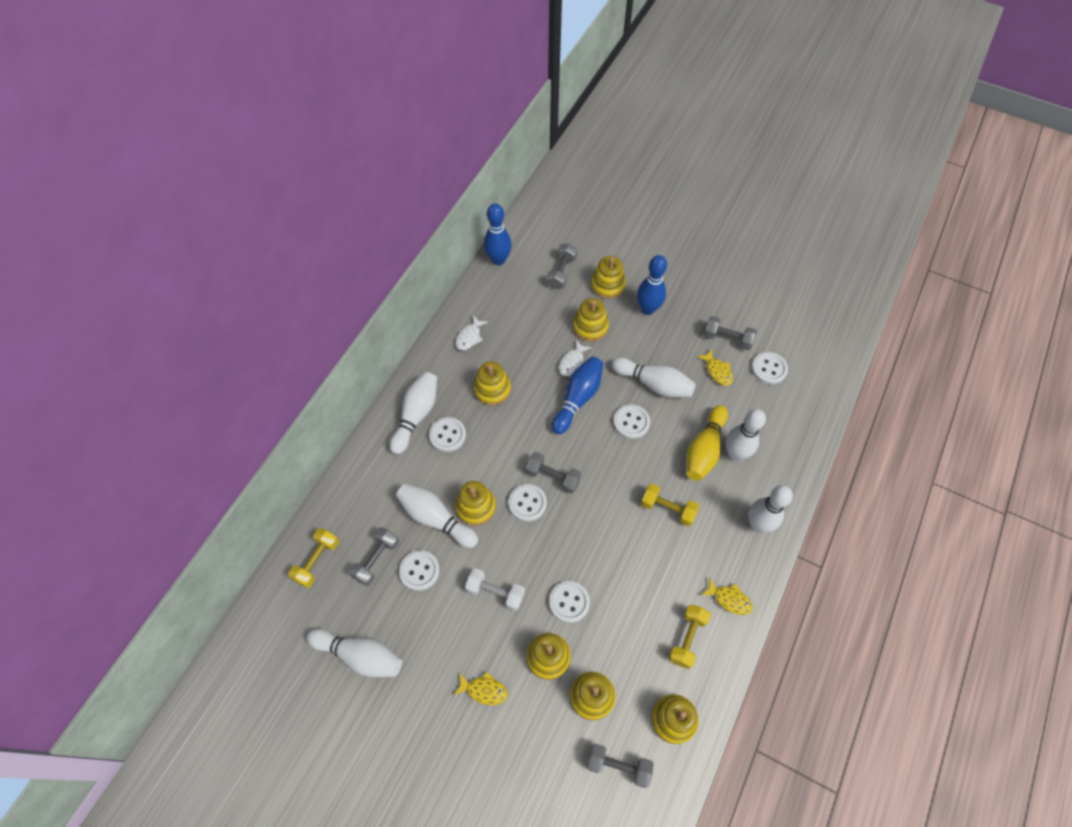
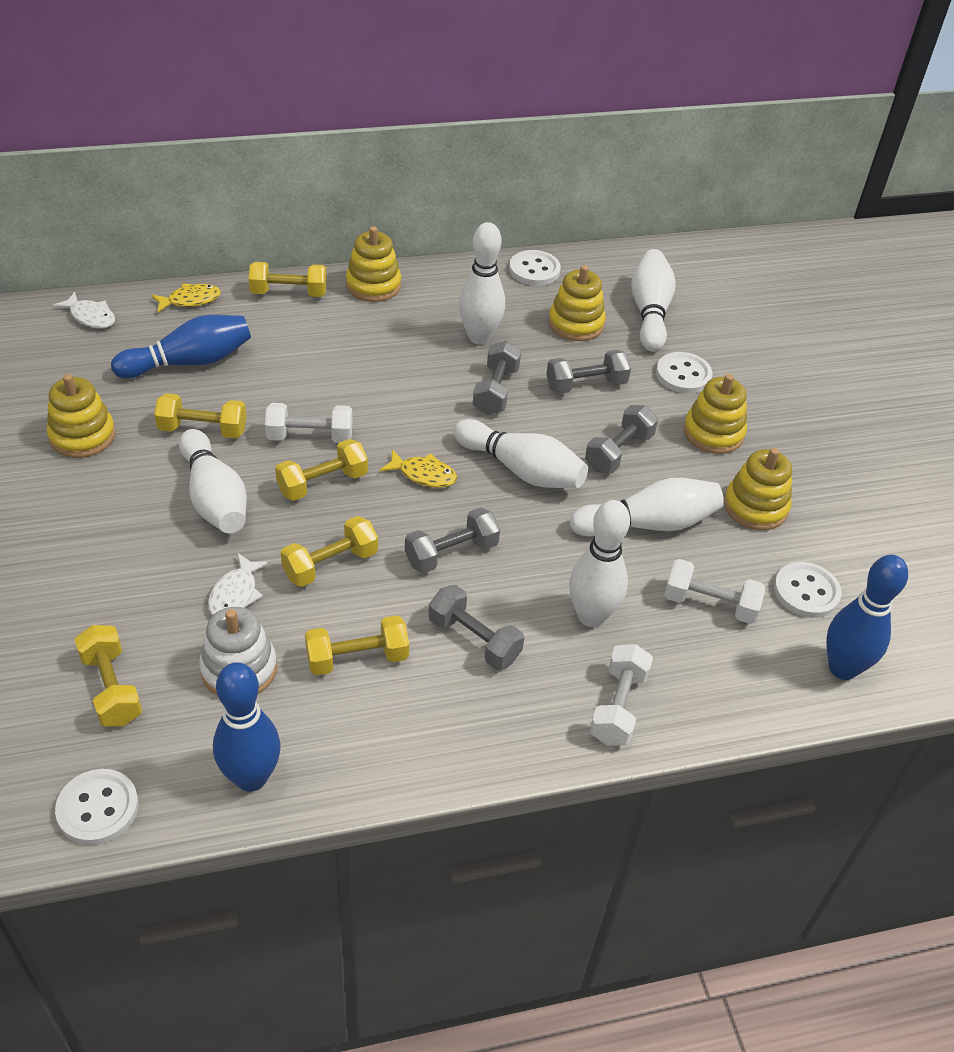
white button: 6 -> 4
white dumbbell: 1 -> 3
white stacking toy: 0 -> 1
yellow bowling pin: 1 -> 0
yellow dumbbell: 3 -> 6
yellow fish: 3 -> 2
yellow stacking toy: 7 -> 5

